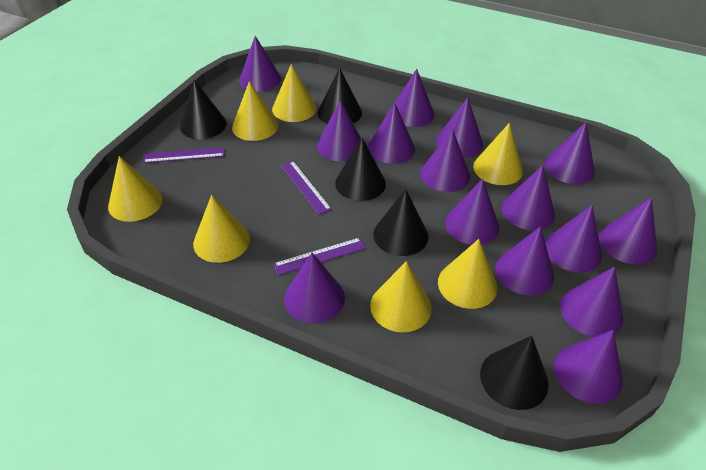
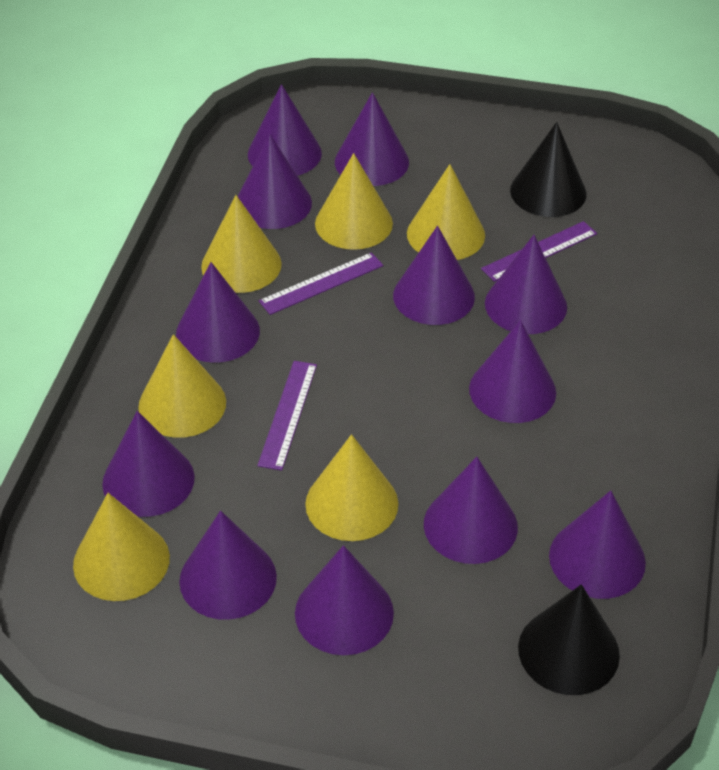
black cone: 5 -> 2
purple cone: 15 -> 12
yellow cone: 7 -> 6

